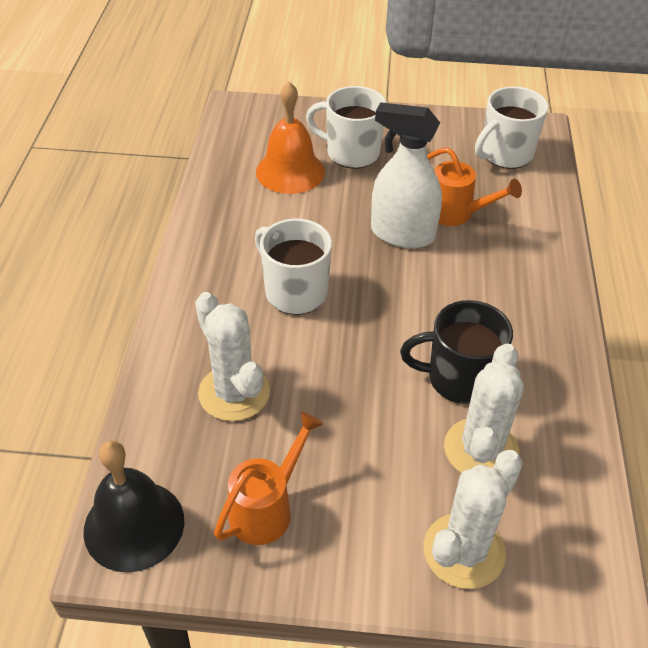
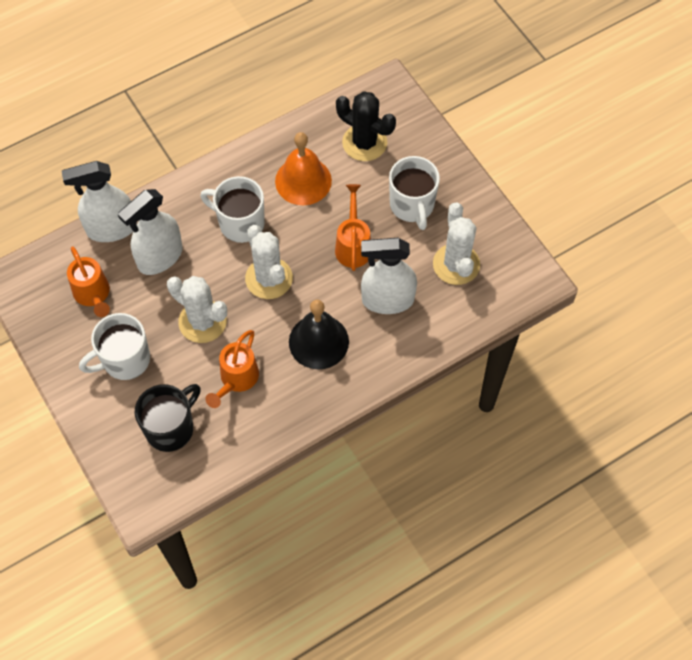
black cactus: 0 -> 1
orange watering can: 2 -> 3
white spray bottle: 1 -> 3

